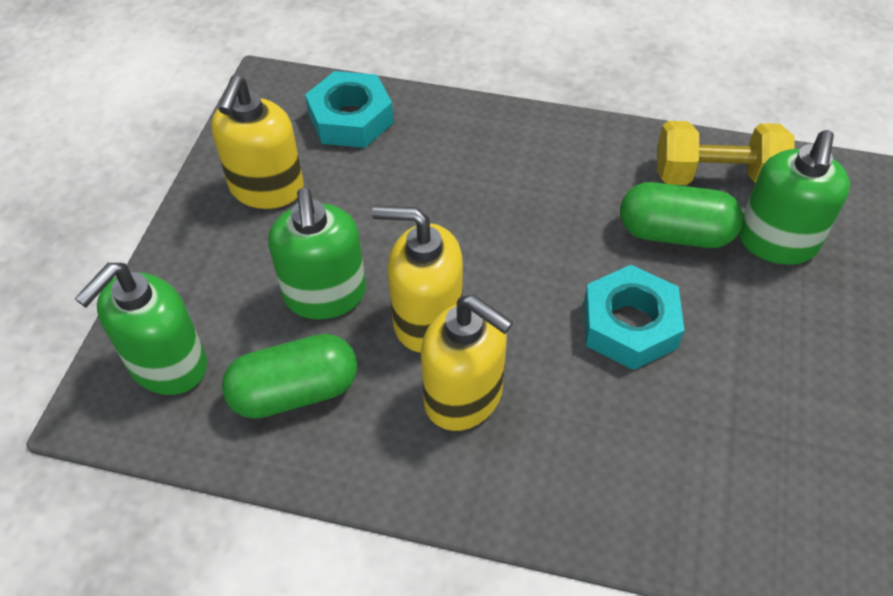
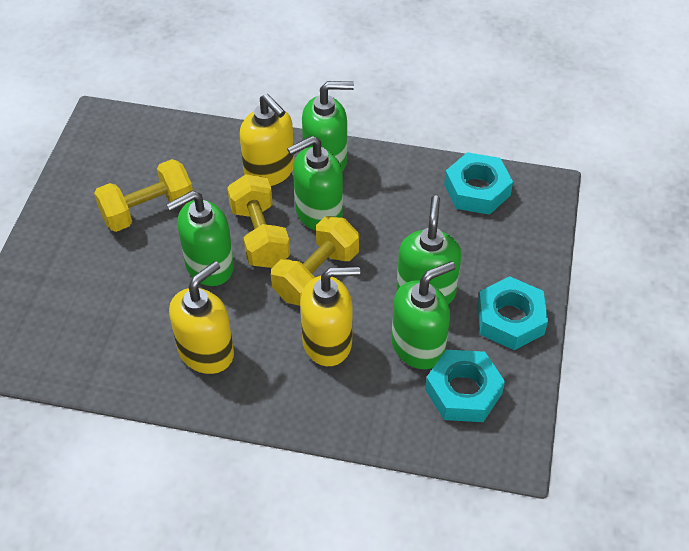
green capsule: 2 -> 0
green soap dispenser: 3 -> 5
turquoise nut: 2 -> 3
yellow dumbbell: 1 -> 3

